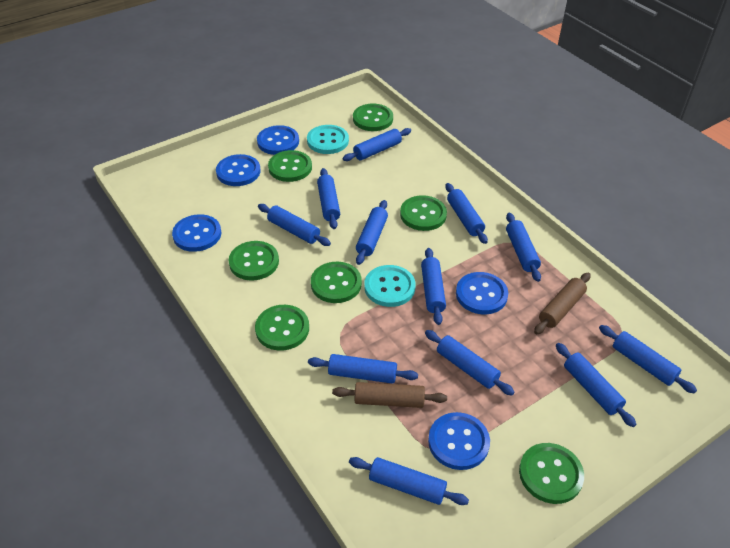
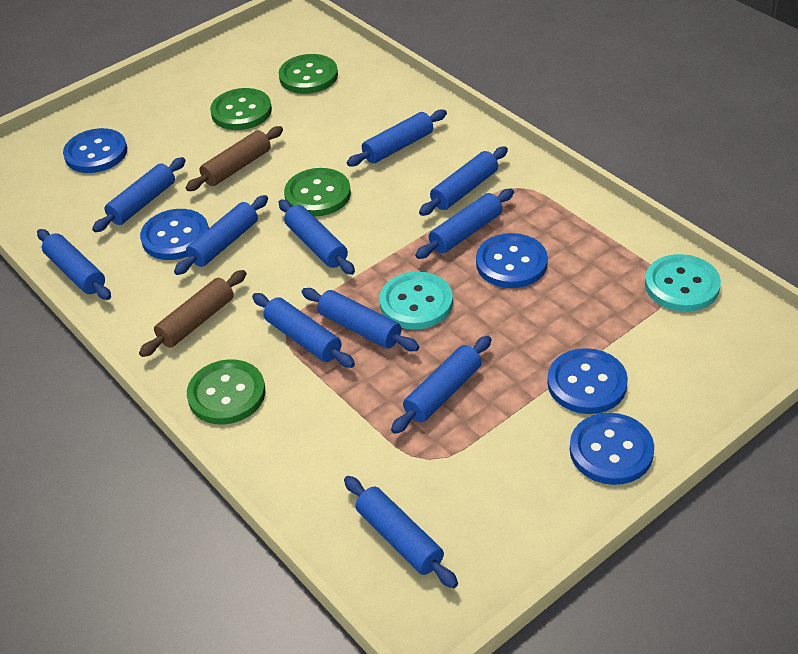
blue rolling pin: 12 -> 11
green button: 7 -> 4

